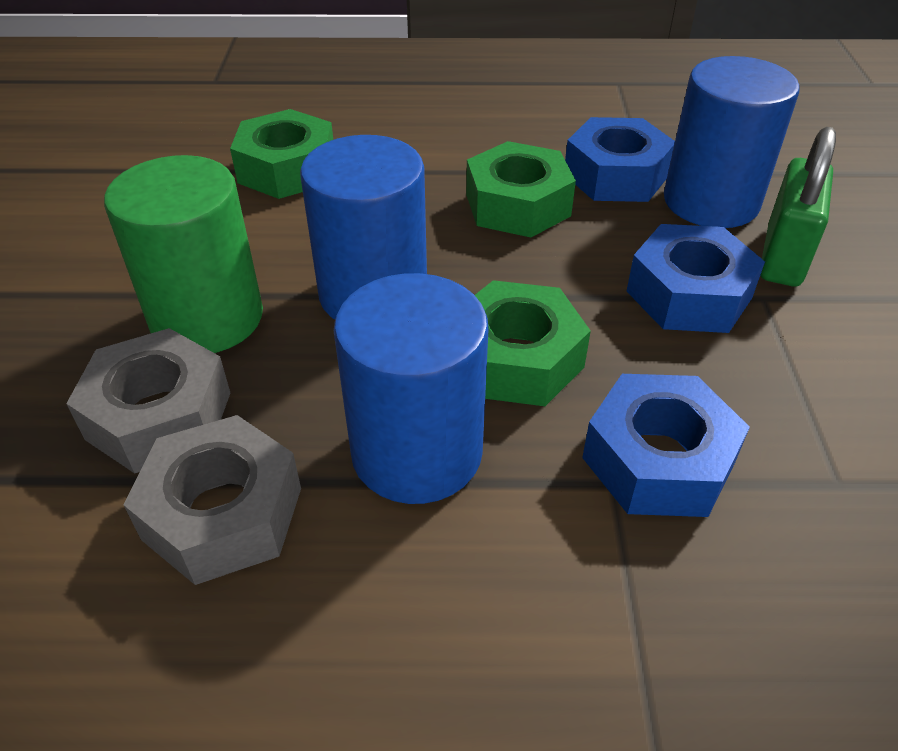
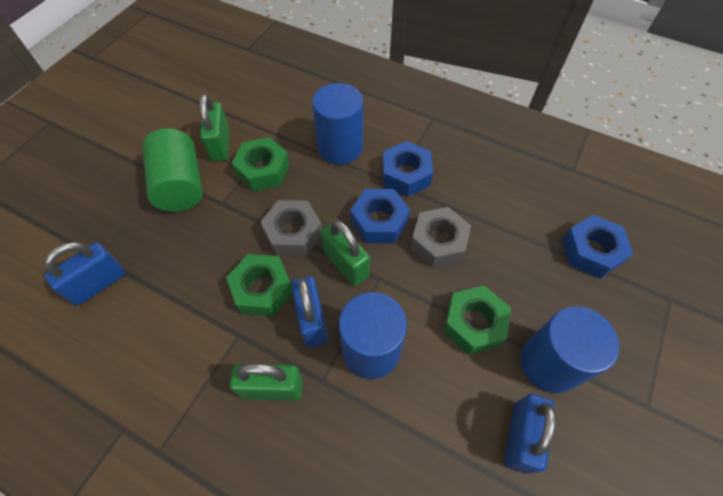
blue padlock: 0 -> 3
green padlock: 1 -> 3

